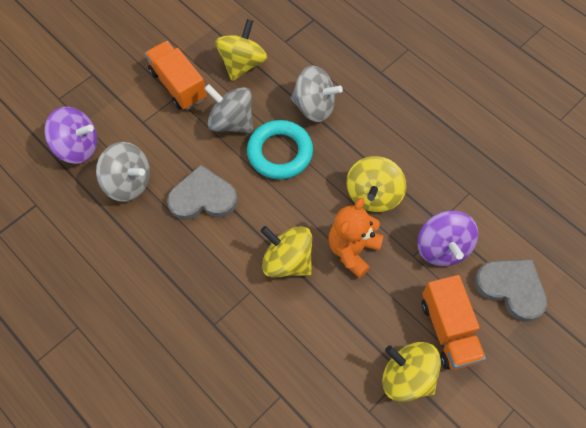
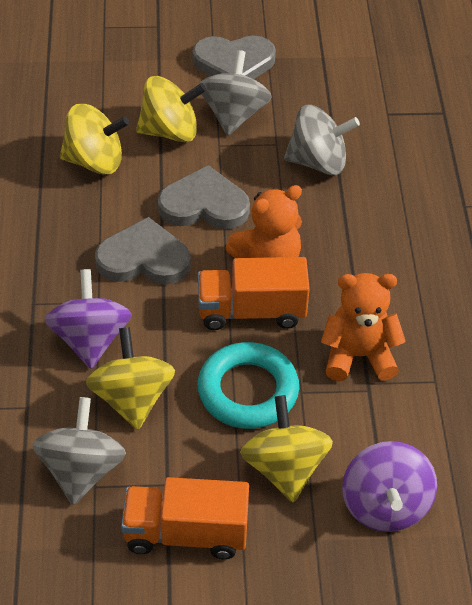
grey heart: 2 -> 3
orange teddy bear: 1 -> 2

